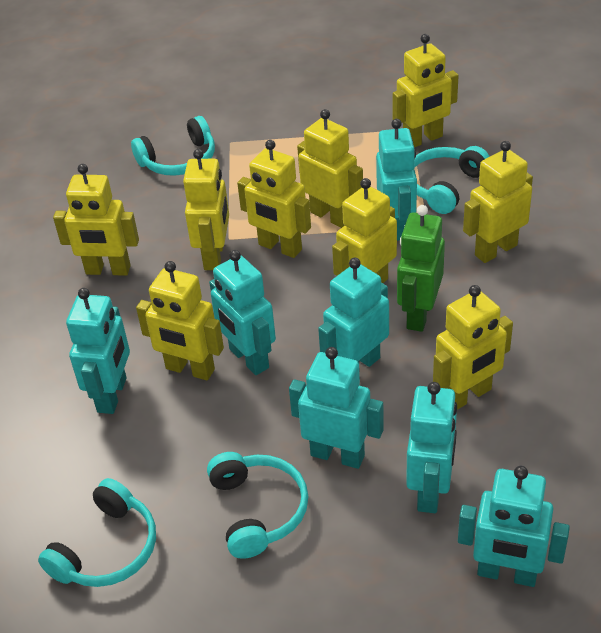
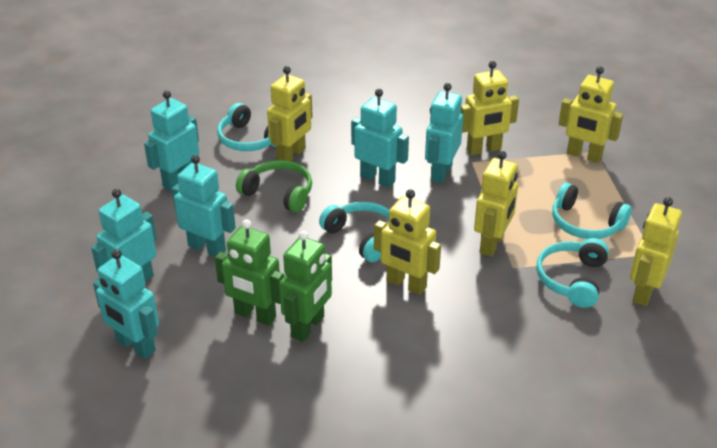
green headphones: 0 -> 1
green robot: 1 -> 2
turquoise robot: 7 -> 6
yellow robot: 9 -> 6

